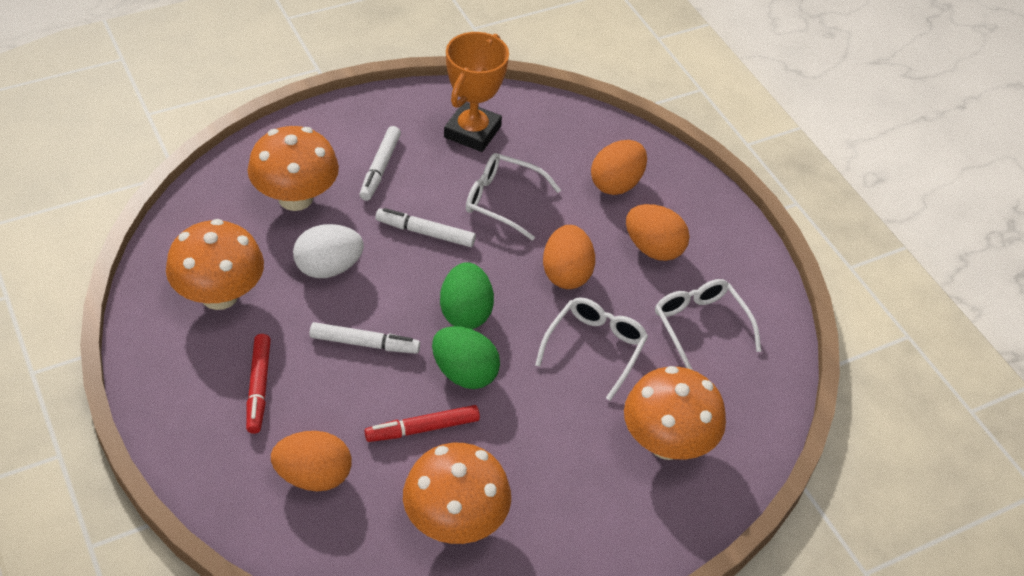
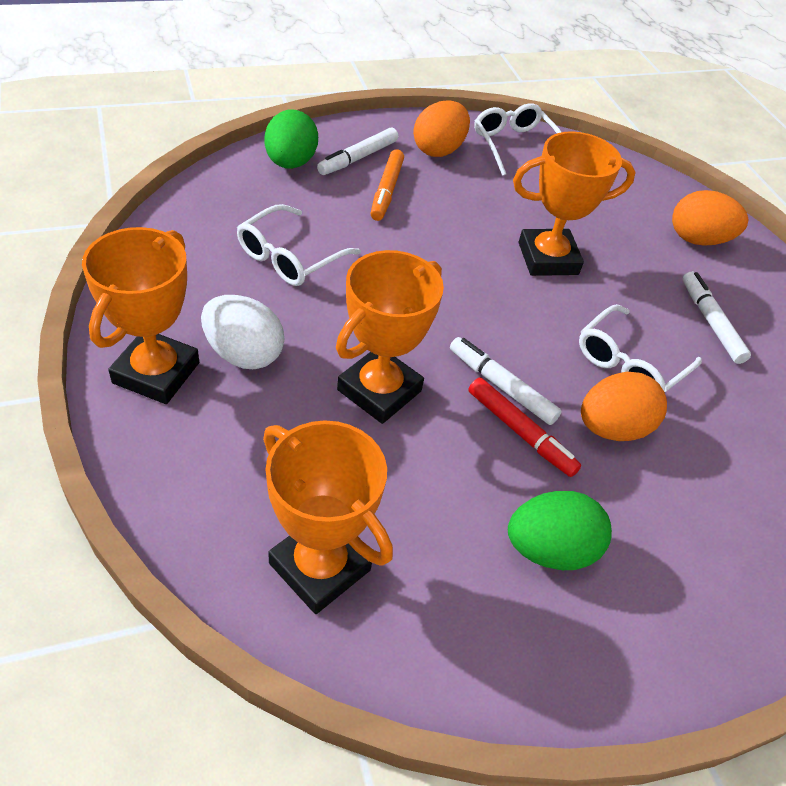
orange egg: 4 -> 3
orange marker: 0 -> 1
orange mushroom: 4 -> 0
orange trophy: 1 -> 4
red marker: 2 -> 1

